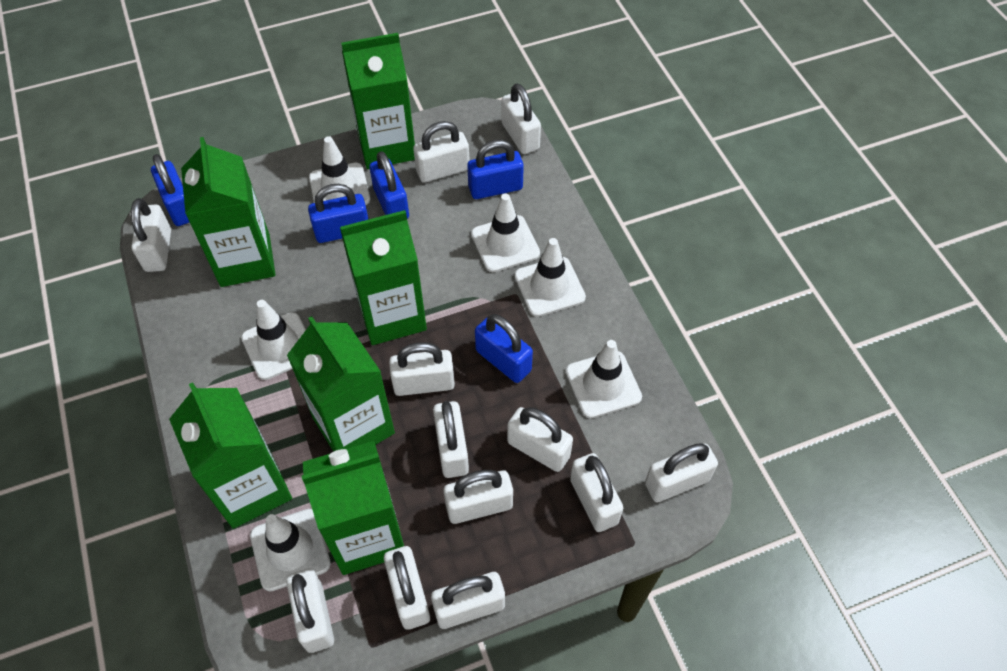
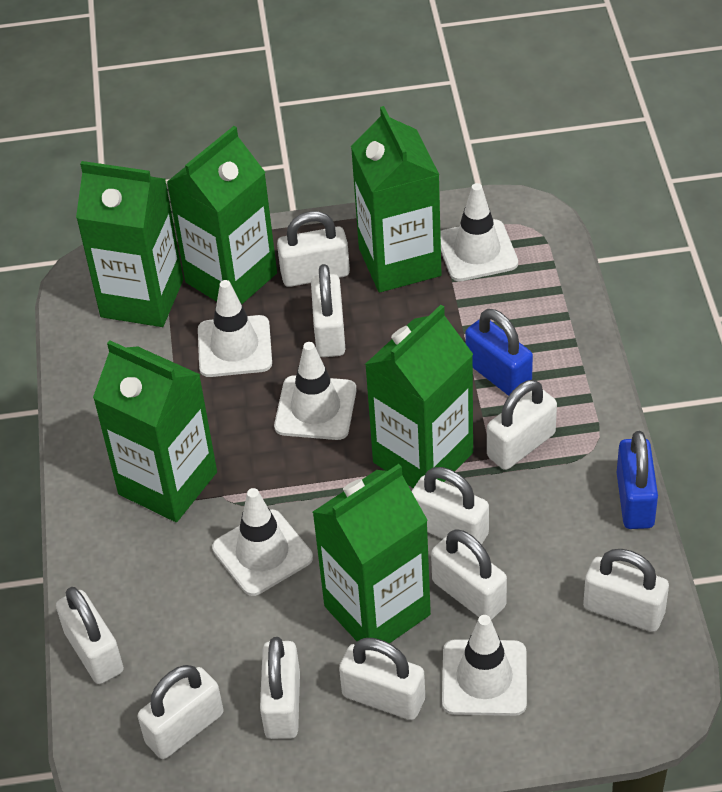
blue padlock: 5 -> 2
white padlock: 12 -> 10
white traffic cone: 6 -> 5

